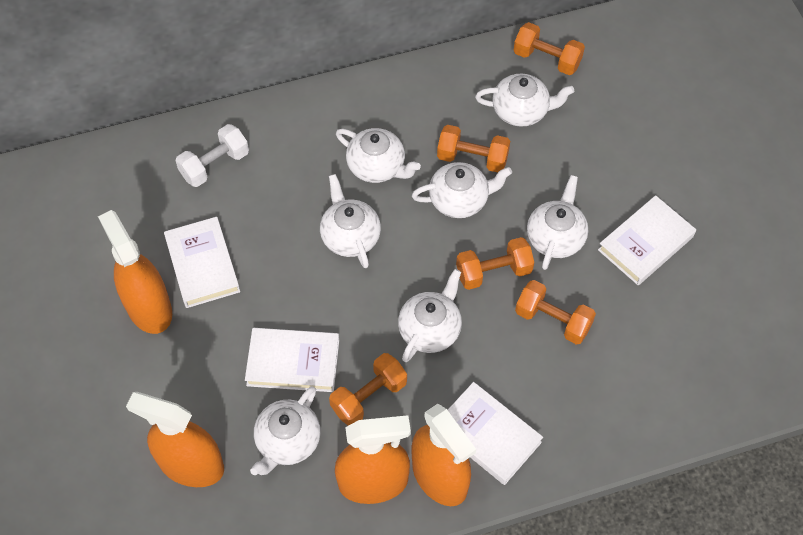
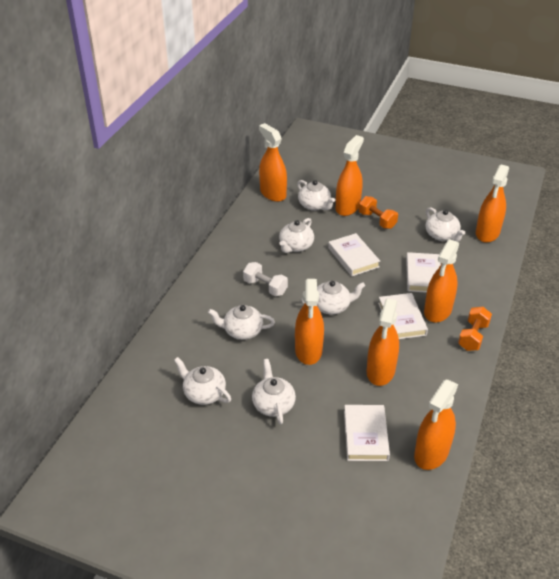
orange dumbbell: 5 -> 2
orange spray bottle: 4 -> 7

